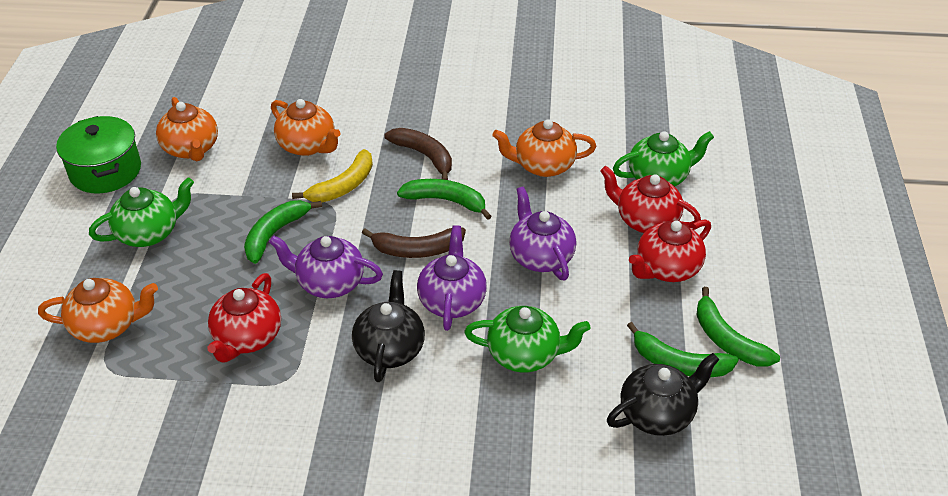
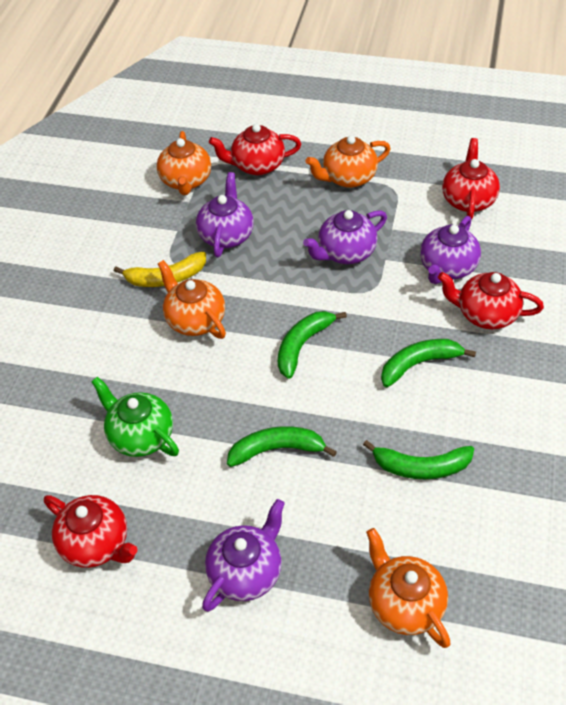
black teapot: 2 -> 0
brown banana: 2 -> 0
green pot: 1 -> 0
green teapot: 3 -> 1
purple teapot: 3 -> 4
red teapot: 3 -> 4

